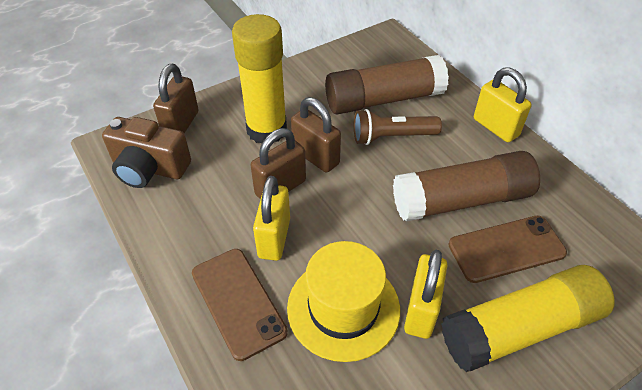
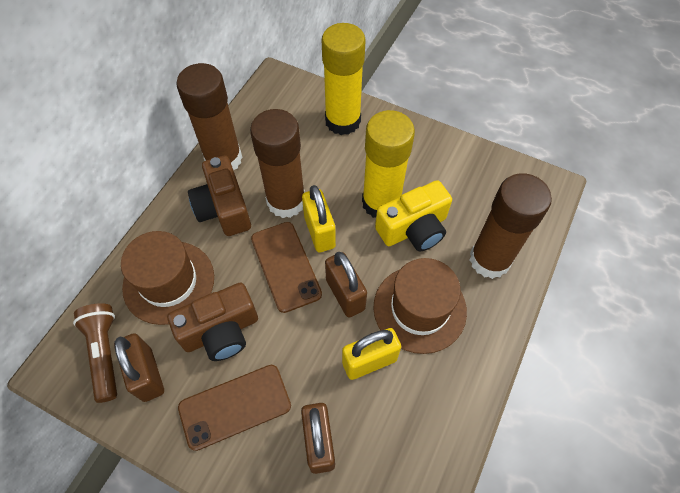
brown camera: 1 -> 2
brown glue stick: 2 -> 3
brown hat: 0 -> 2
yellow camera: 0 -> 1
yellow hat: 1 -> 0
yellow padlock: 3 -> 2

